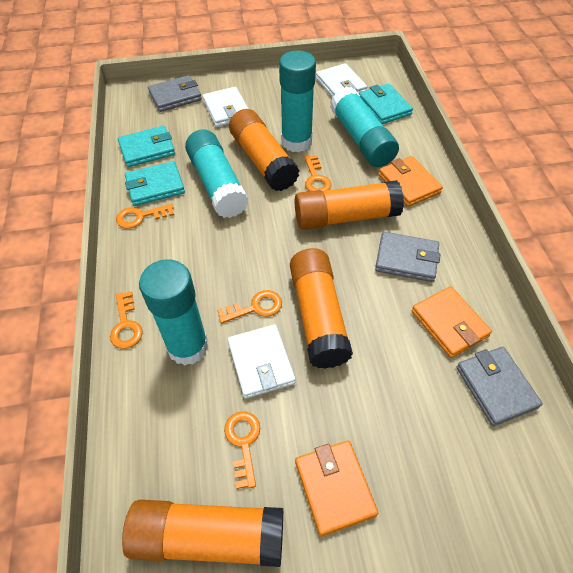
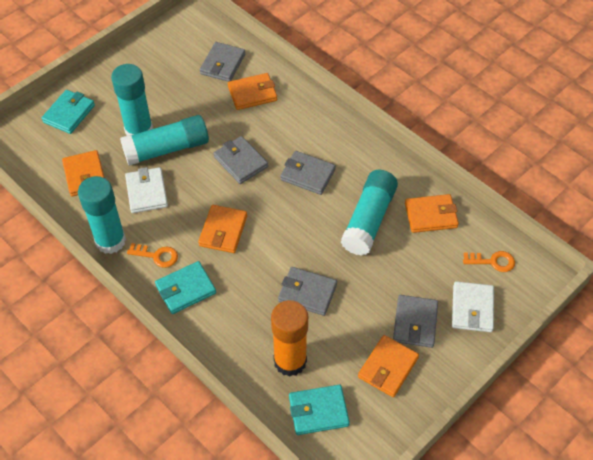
grey wallet: 3 -> 5
orange glue stick: 4 -> 1
orange key: 5 -> 2
orange wallet: 3 -> 5
white wallet: 3 -> 2

